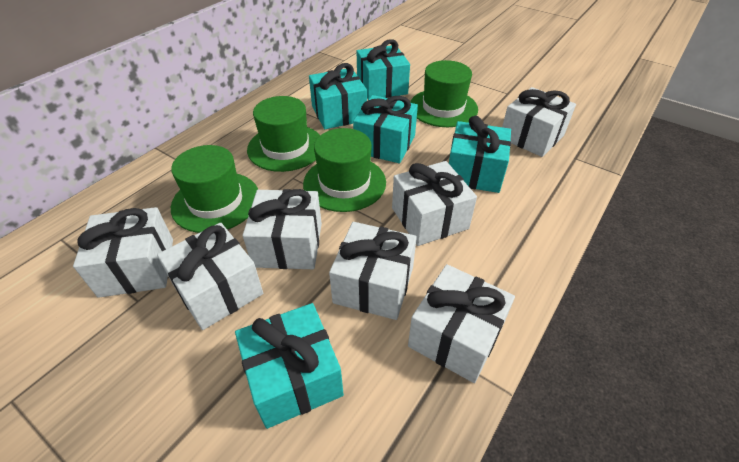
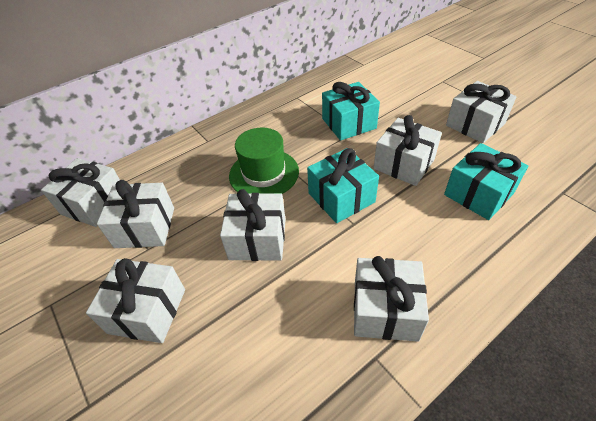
green hat: 4 -> 1
turquoise gift: 5 -> 3

